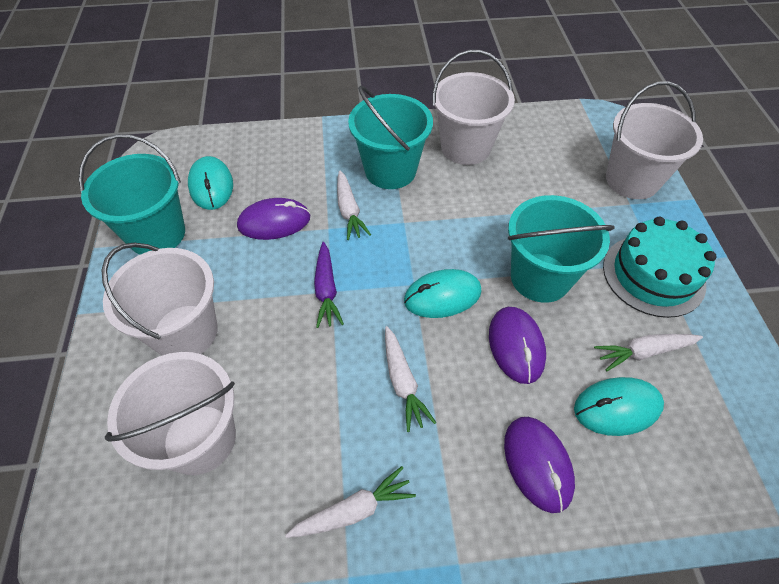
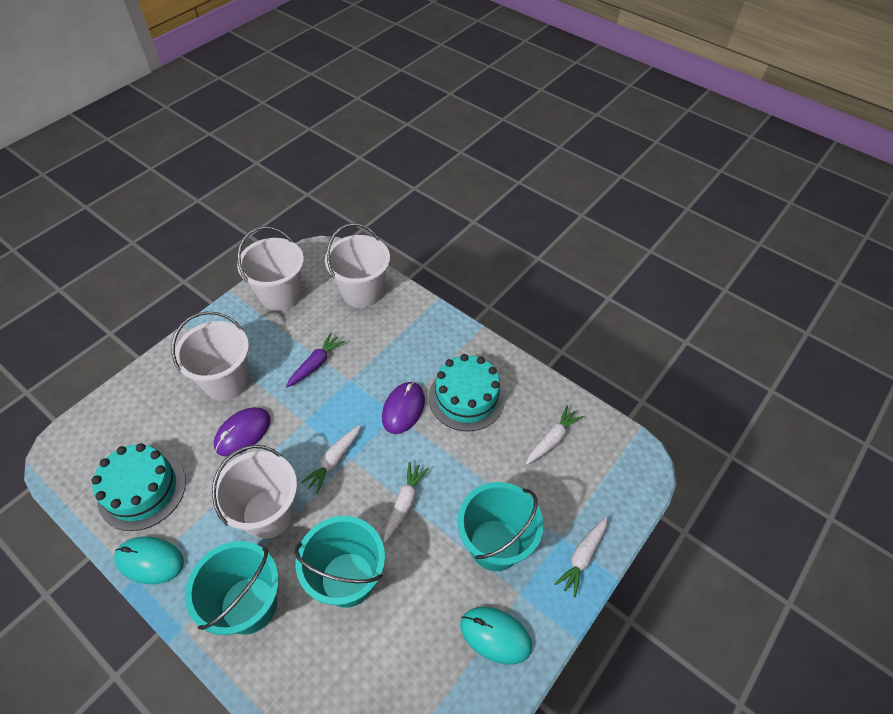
purple mouse: 3 -> 2
turquoise cake: 1 -> 2
turquoise mouse: 3 -> 2

